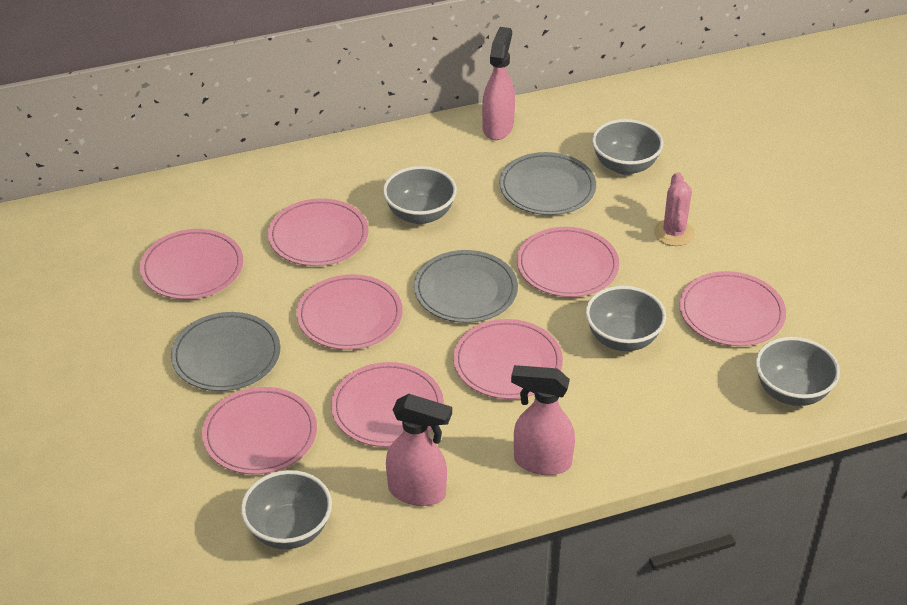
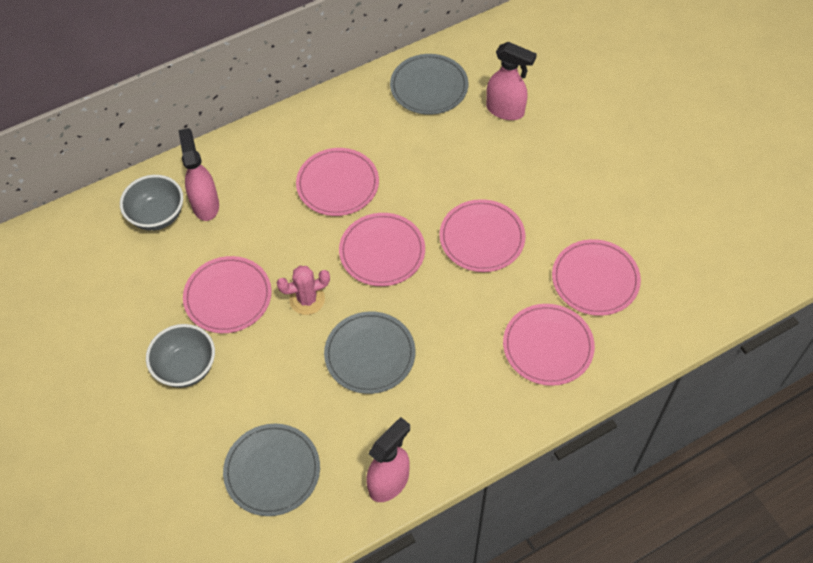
grey bowl: 5 -> 2
pink plate: 8 -> 6

